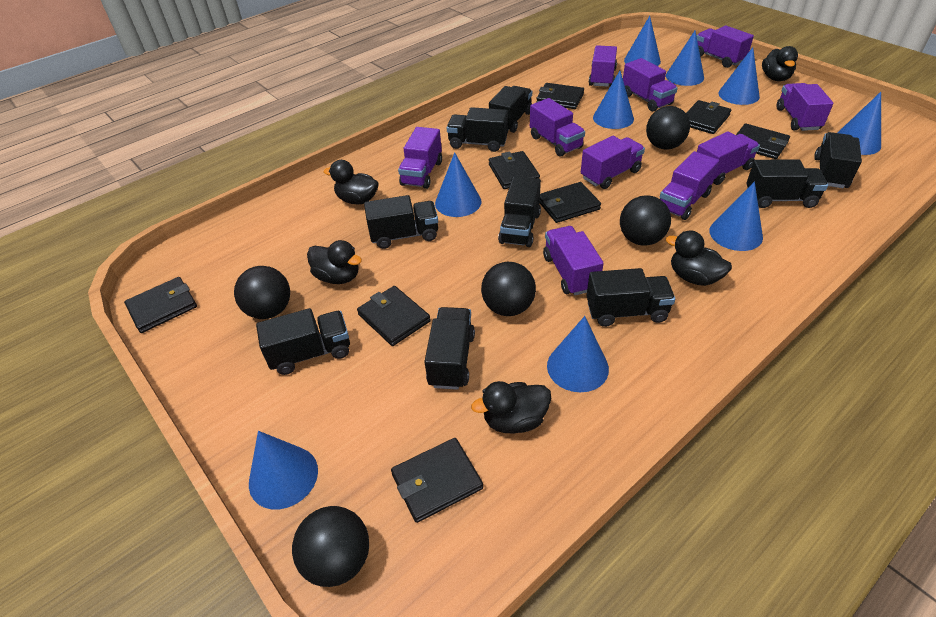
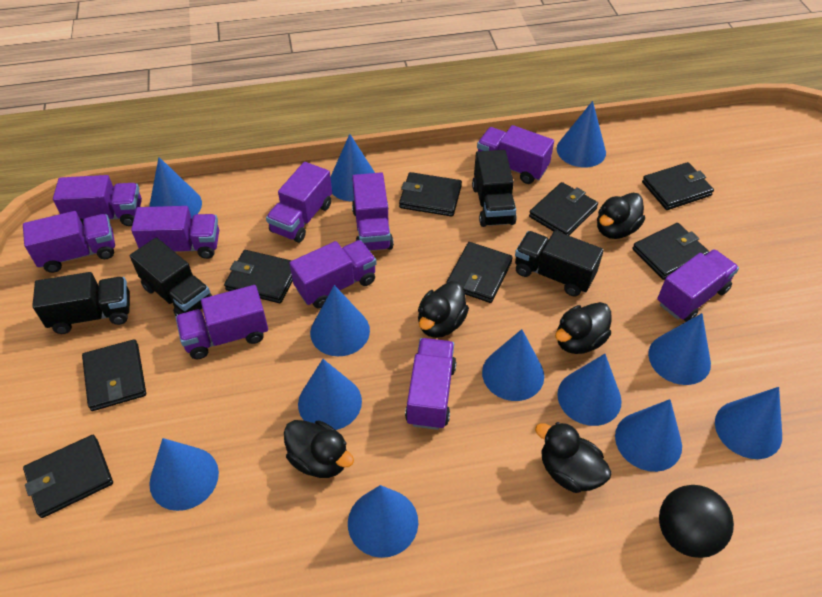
black ball: 5 -> 1
black truck: 9 -> 4
blue cone: 9 -> 12

